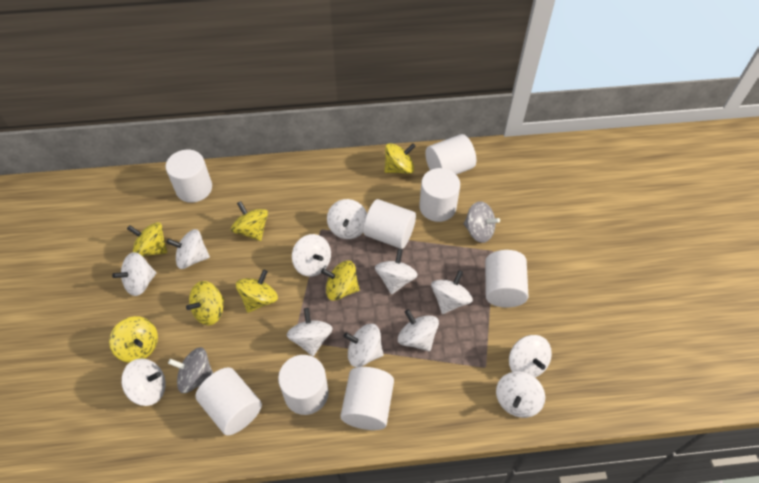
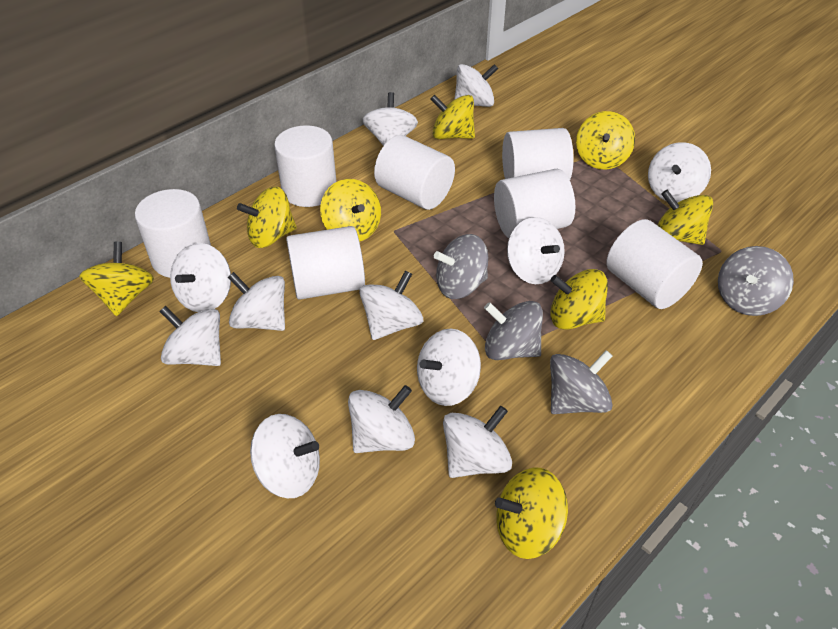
grey spinning top: 2 -> 4
white cylinder: 8 -> 7
yellow spinning top: 7 -> 8

